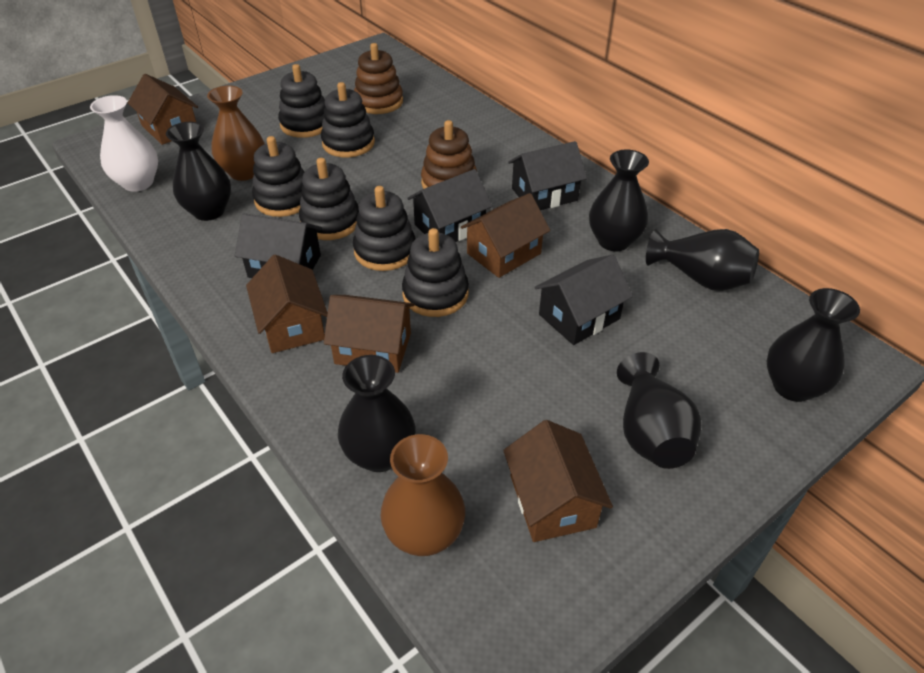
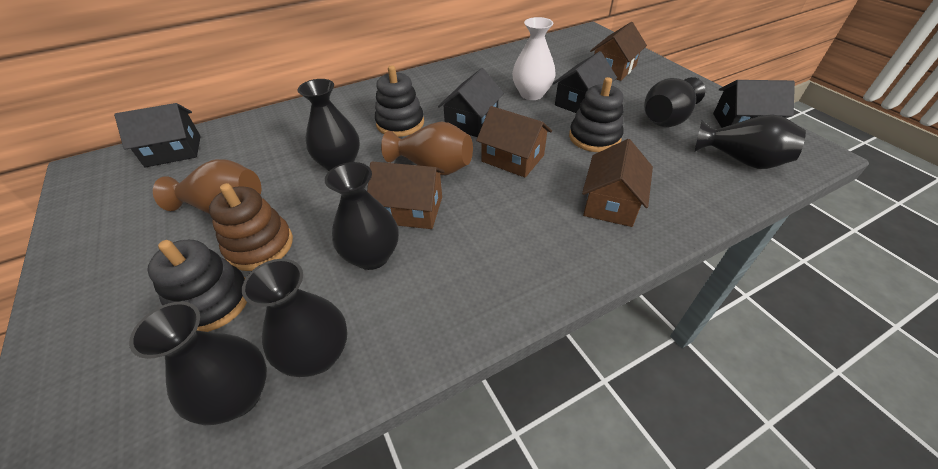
black stacking toy: 6 -> 3
brown house: 5 -> 4
brown stacking toy: 2 -> 1

